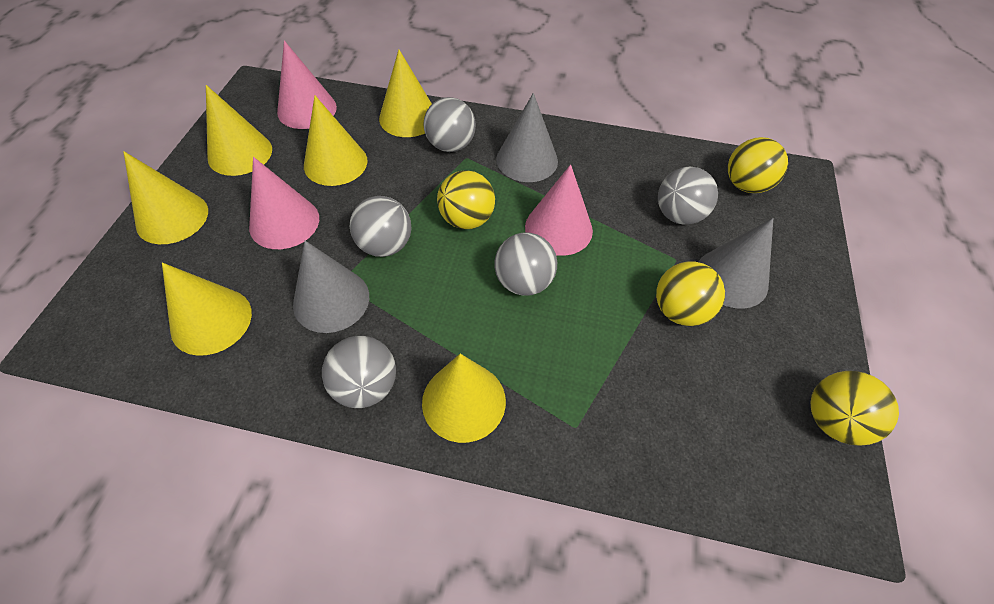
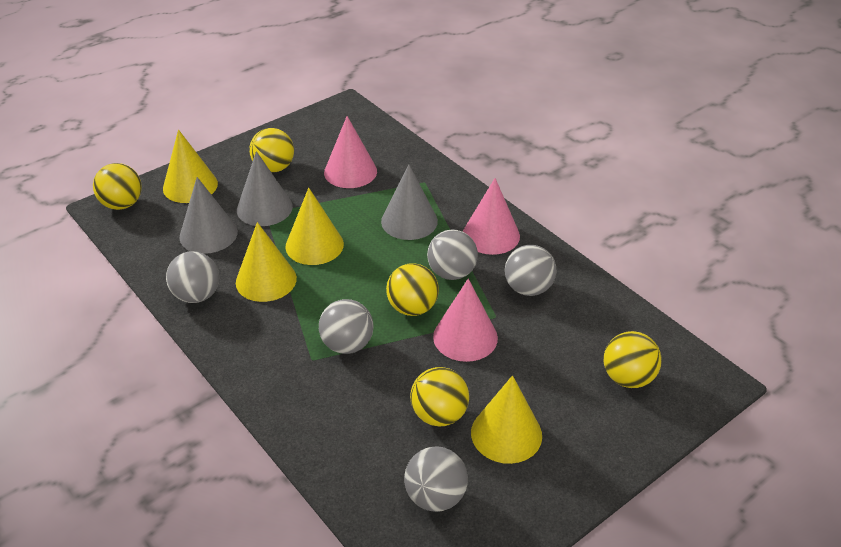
yellow ball: 4 -> 5
yellow cone: 6 -> 4

